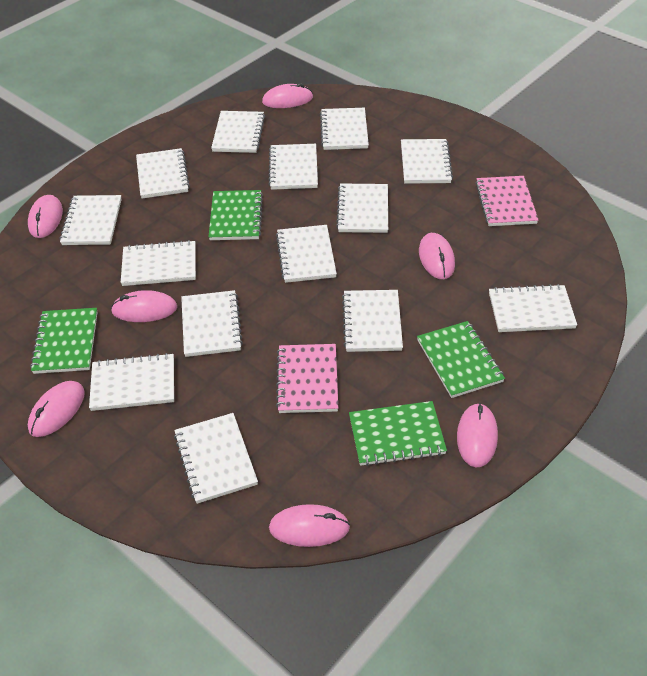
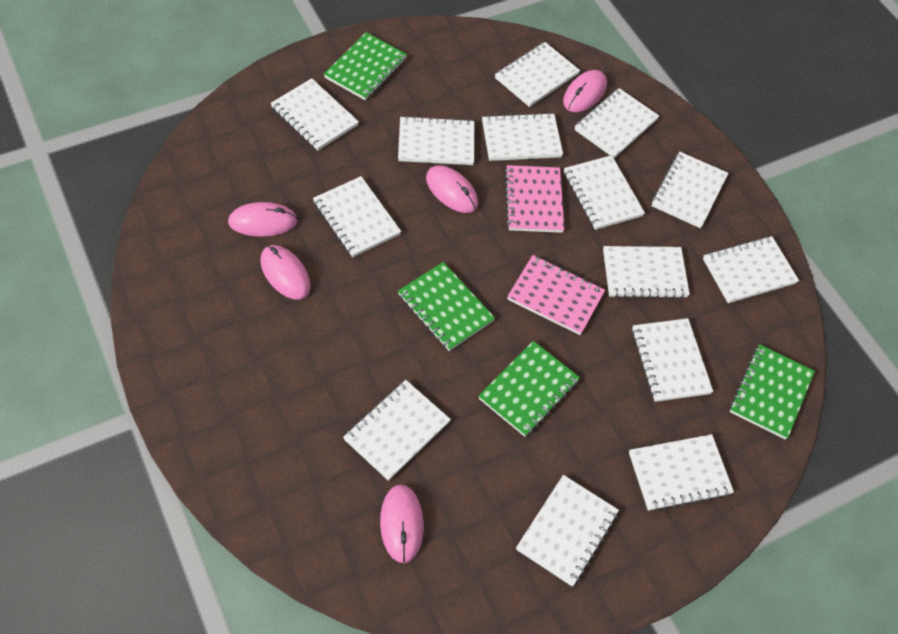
pink mouse: 7 -> 5

